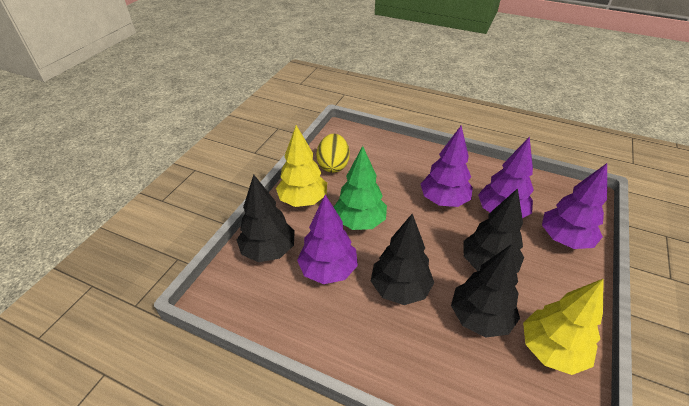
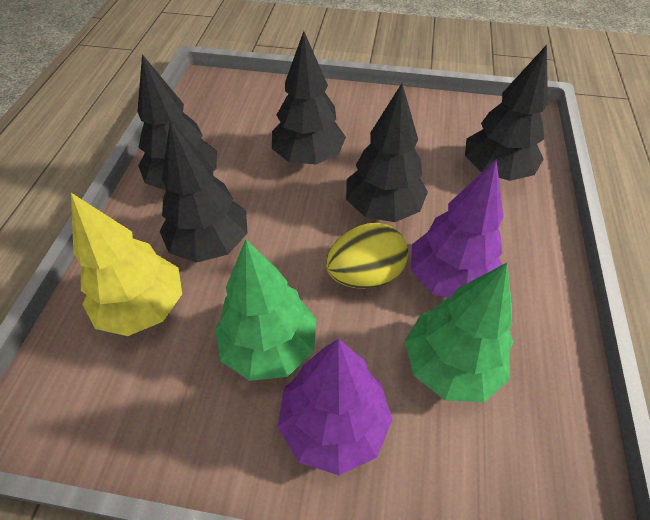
black tree: 4 -> 5
green tree: 1 -> 2
purple tree: 4 -> 2
yellow tree: 2 -> 1

